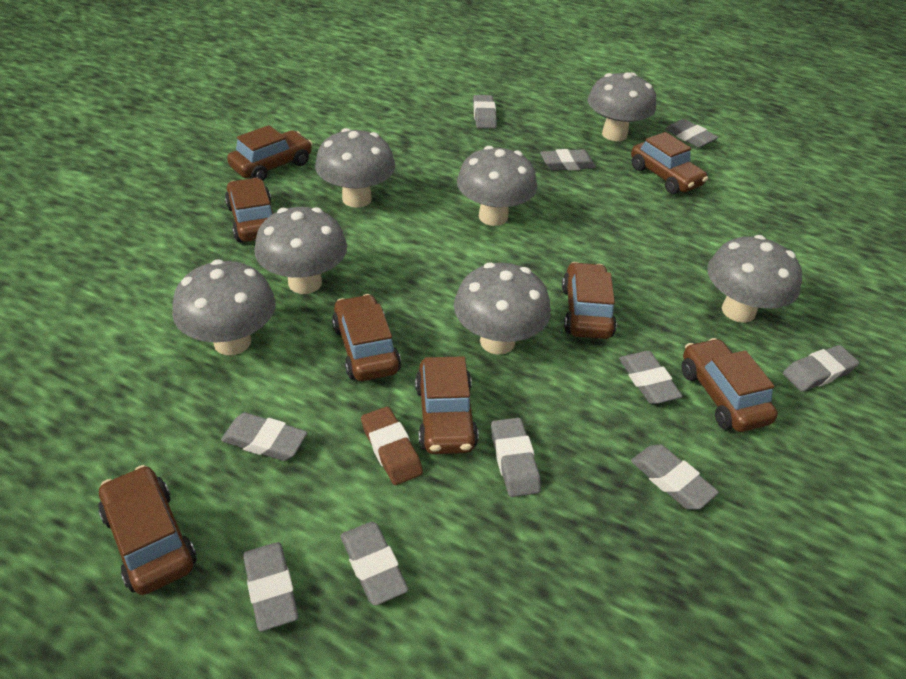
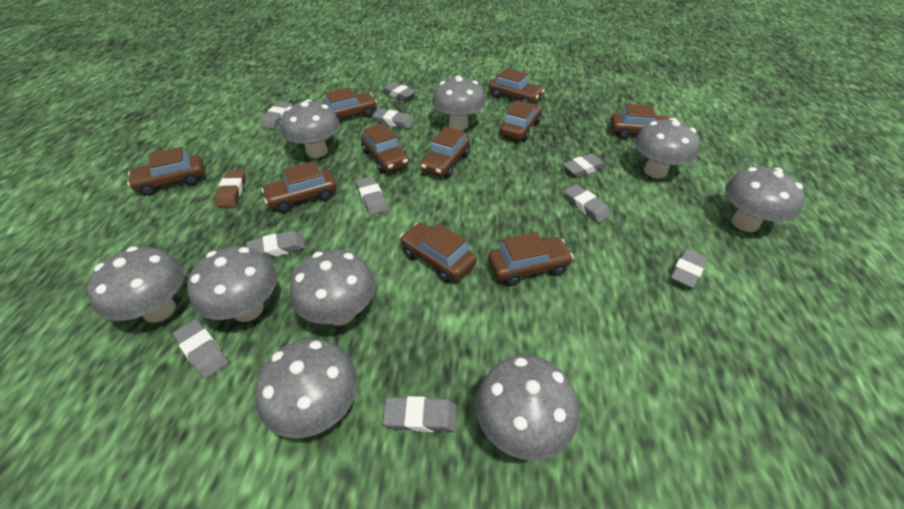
brown car: 8 -> 10
grey mushroom: 7 -> 9

